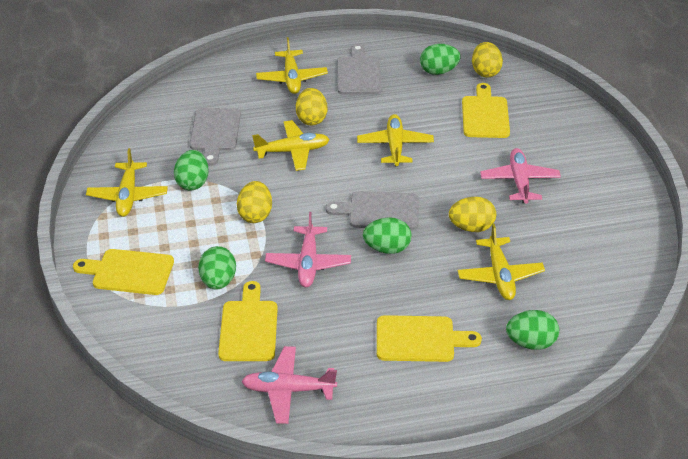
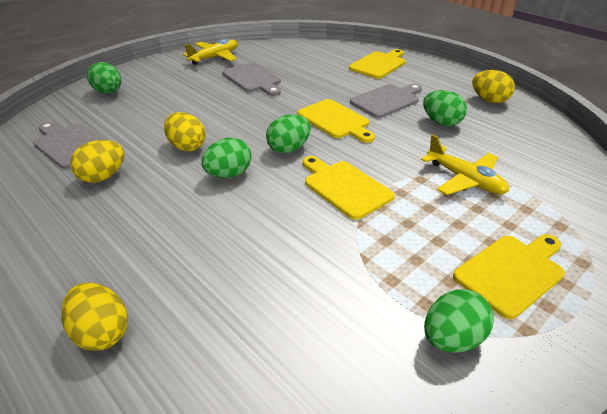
pink plane: 3 -> 0
yellow plane: 5 -> 2

